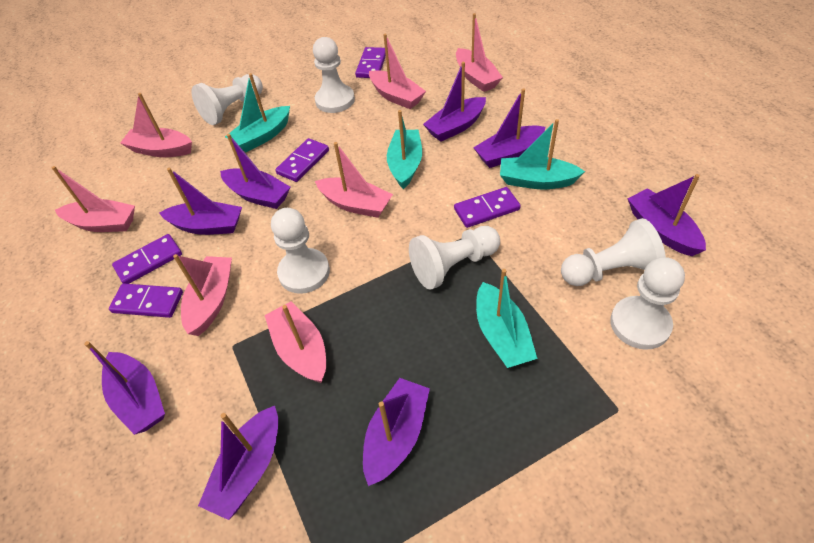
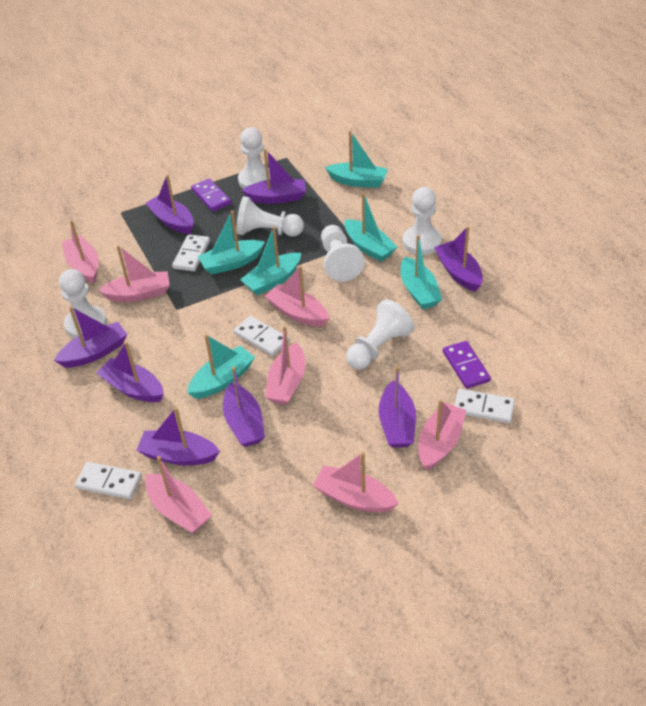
purple domino: 5 -> 2
turquoise boat: 4 -> 6
white domino: 0 -> 4

